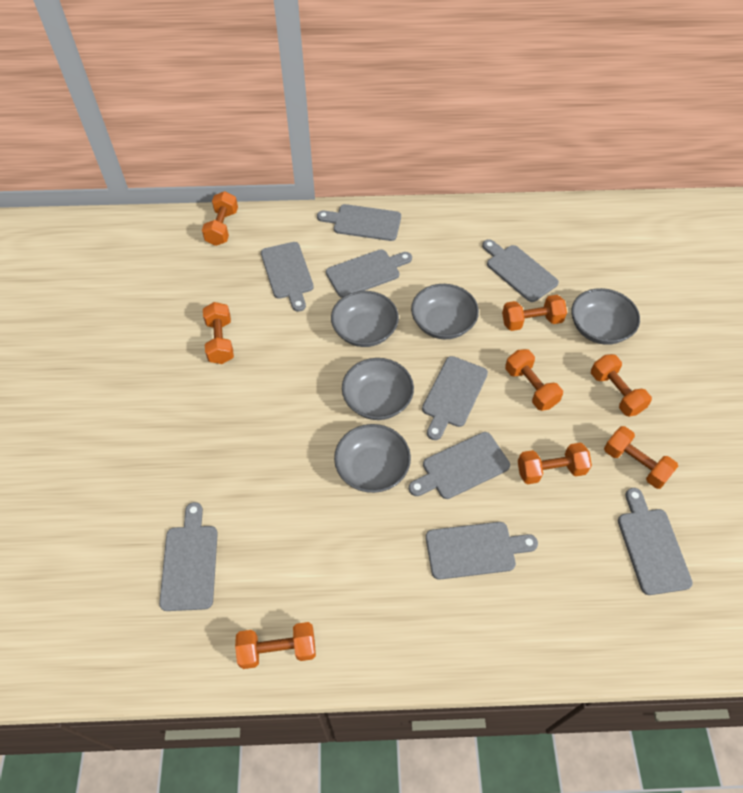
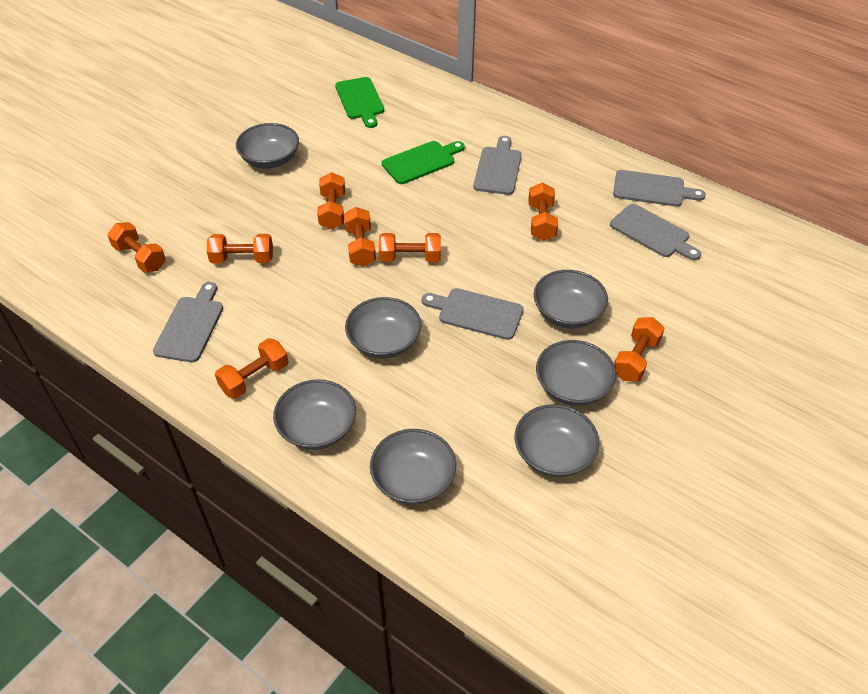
green cutting board: 0 -> 2
grey bowl: 5 -> 7
grey cutting board: 9 -> 5

